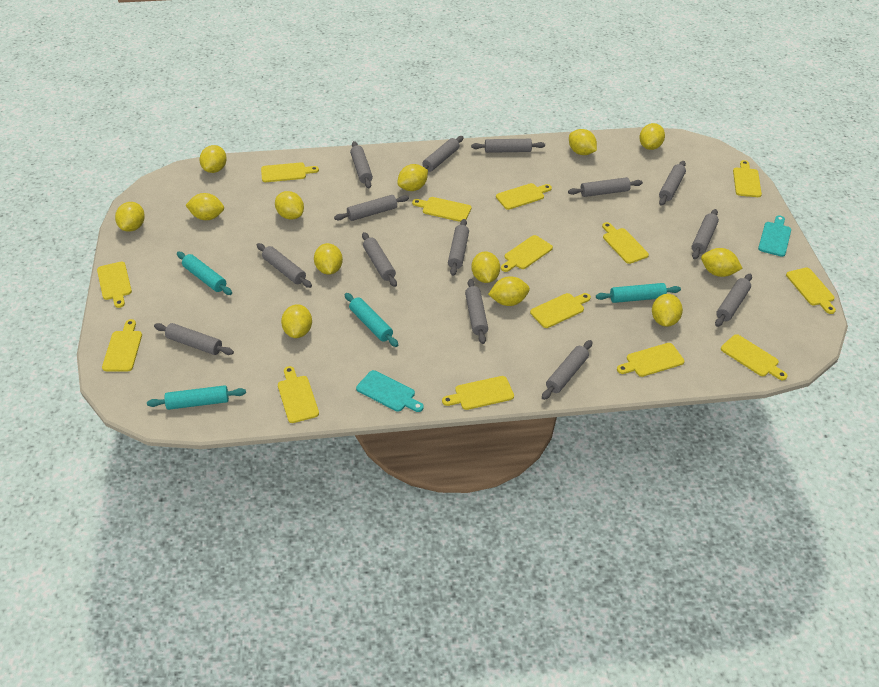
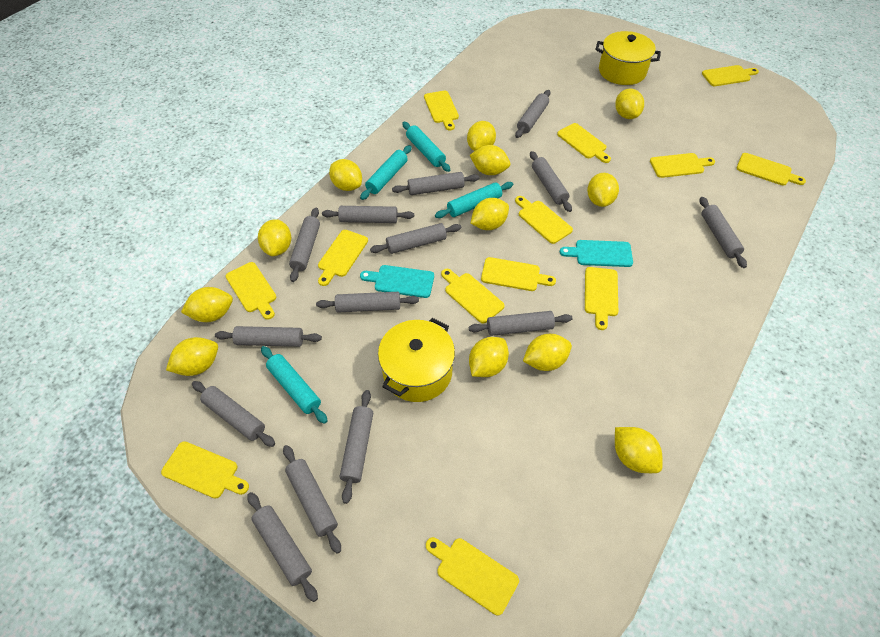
yellow cutting board: 14 -> 13
yellow lemon: 13 -> 12
yellow pot: 0 -> 2

